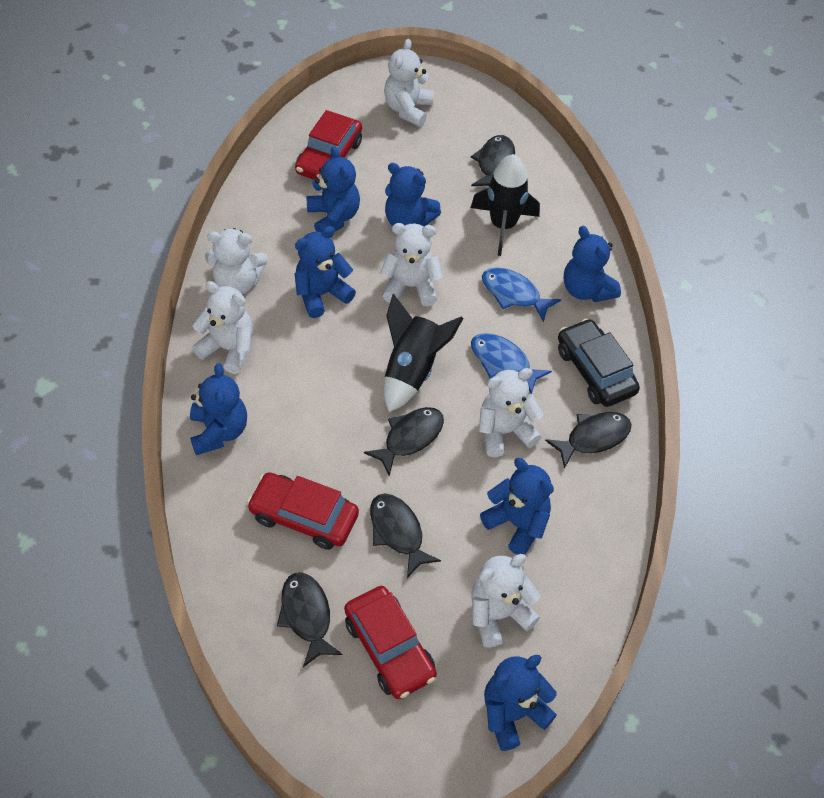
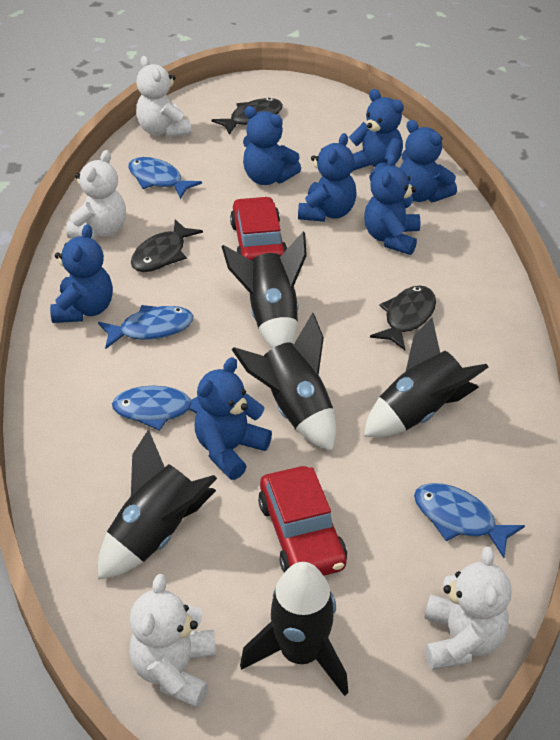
black car: 1 -> 0
black fish: 5 -> 3
black rocket: 2 -> 5
blue fish: 2 -> 4
red car: 3 -> 2
white teddy bear: 6 -> 4

